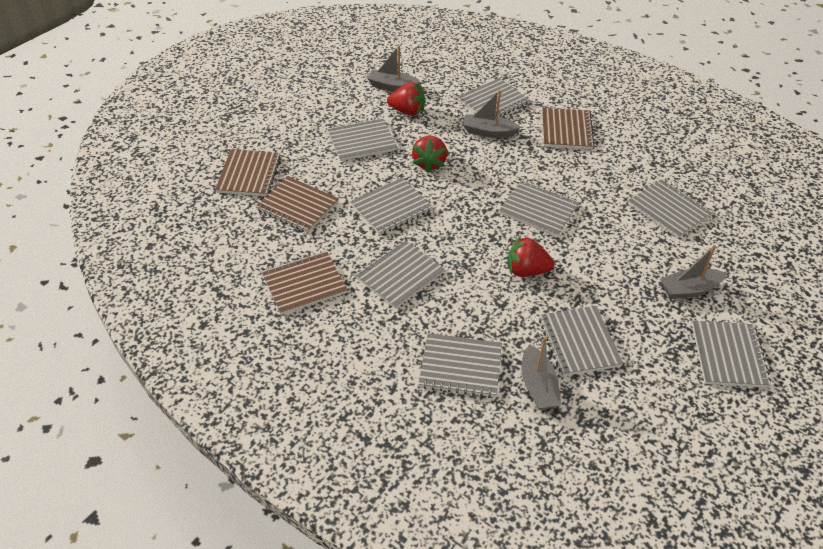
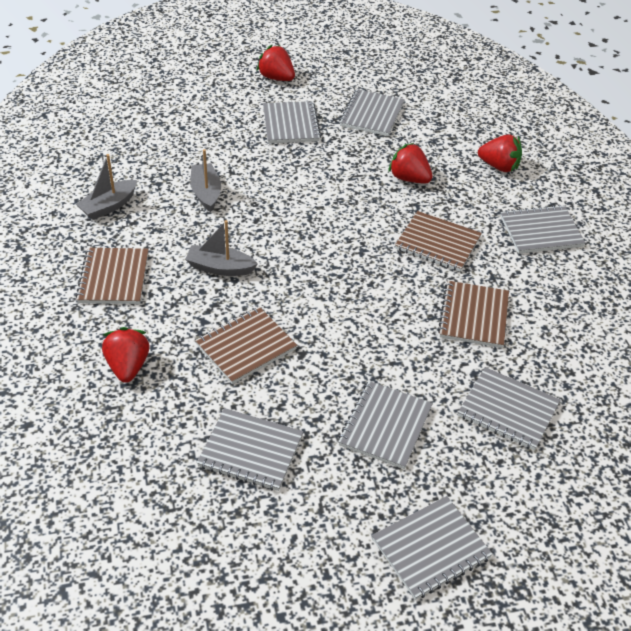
grey boat: 4 -> 3
grey notebook: 9 -> 7
red strawberry: 3 -> 4

